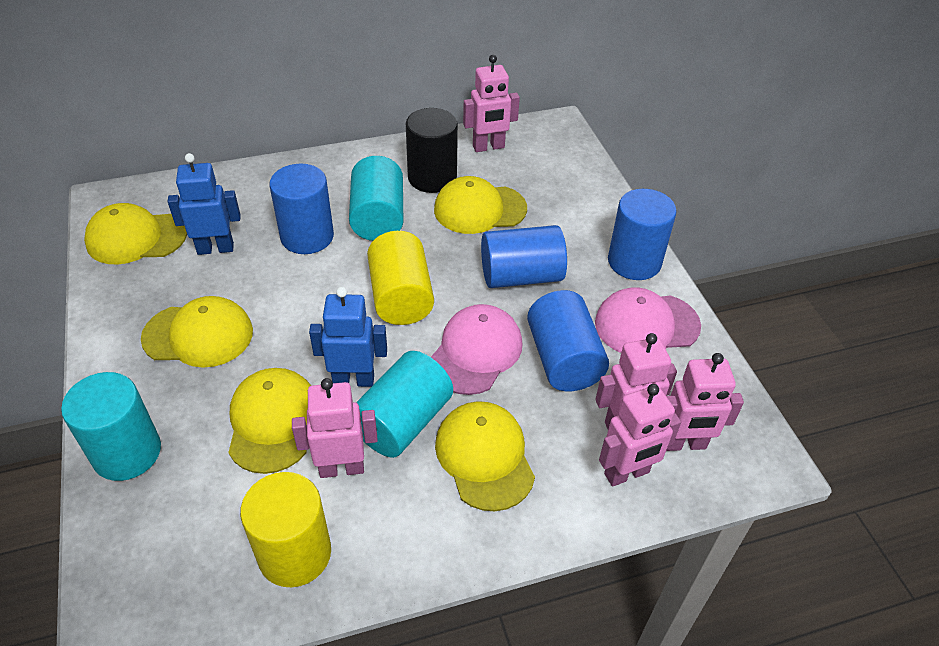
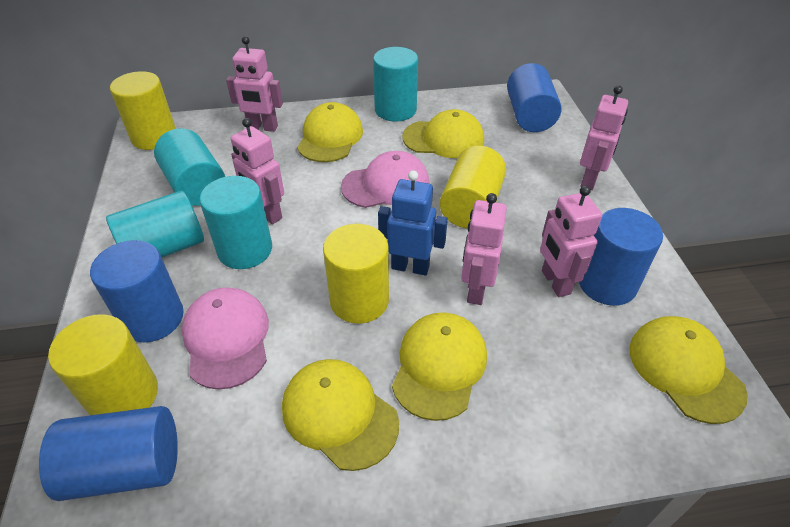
black cylinder: 1 -> 0
blue robot: 2 -> 1
turquoise cylinder: 3 -> 4
yellow cylinder: 2 -> 4

